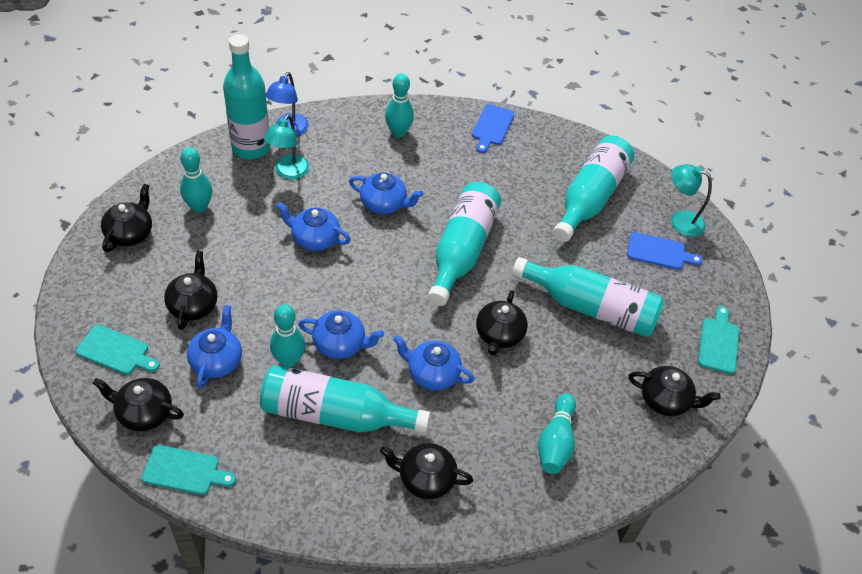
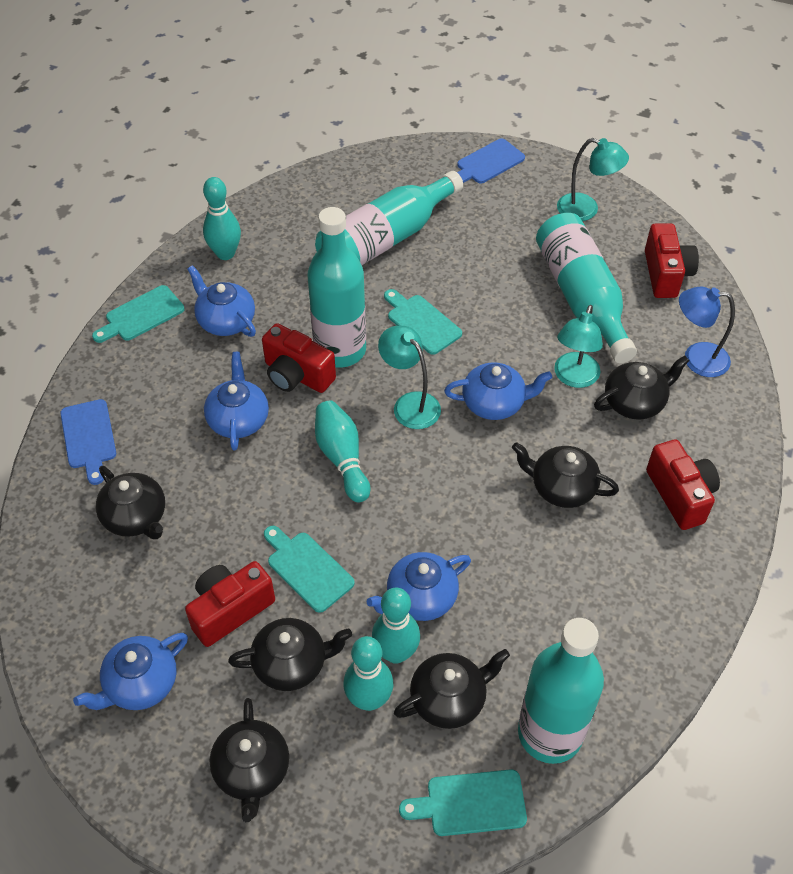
red camera: 0 -> 4
turquoise bottle: 5 -> 4
turquoise cutting board: 3 -> 4
turquoise lamp: 2 -> 3

